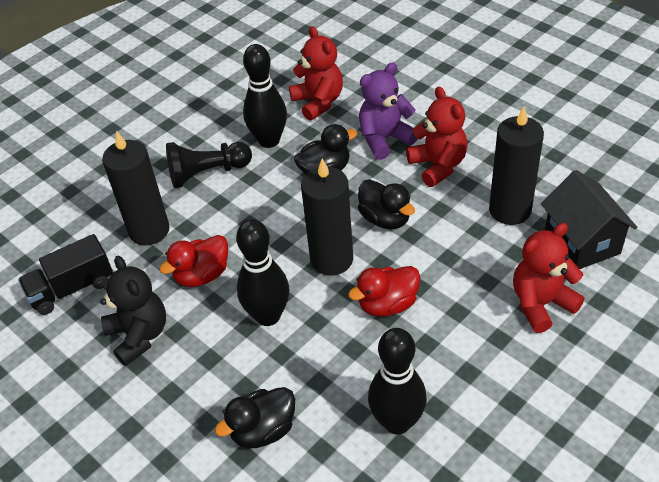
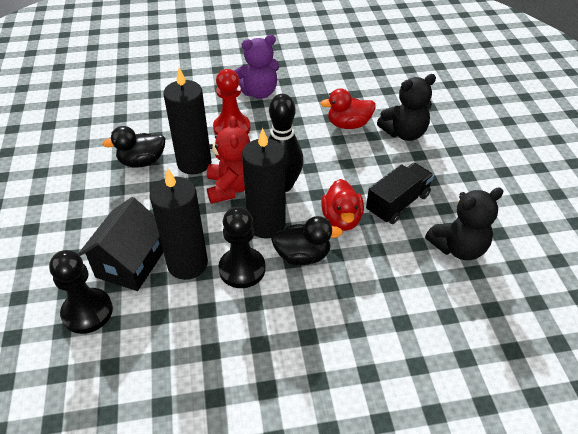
black bowling pin: 3 -> 1
black duck: 3 -> 2
black pawn: 1 -> 2
black teddy bear: 1 -> 2
red pawn: 0 -> 1
red teddy bear: 3 -> 1

